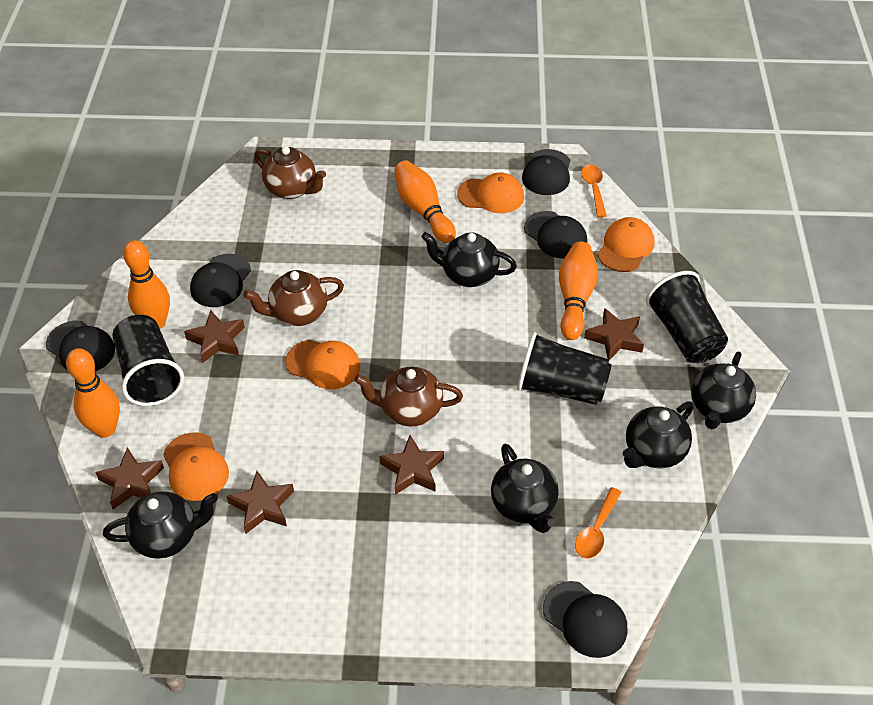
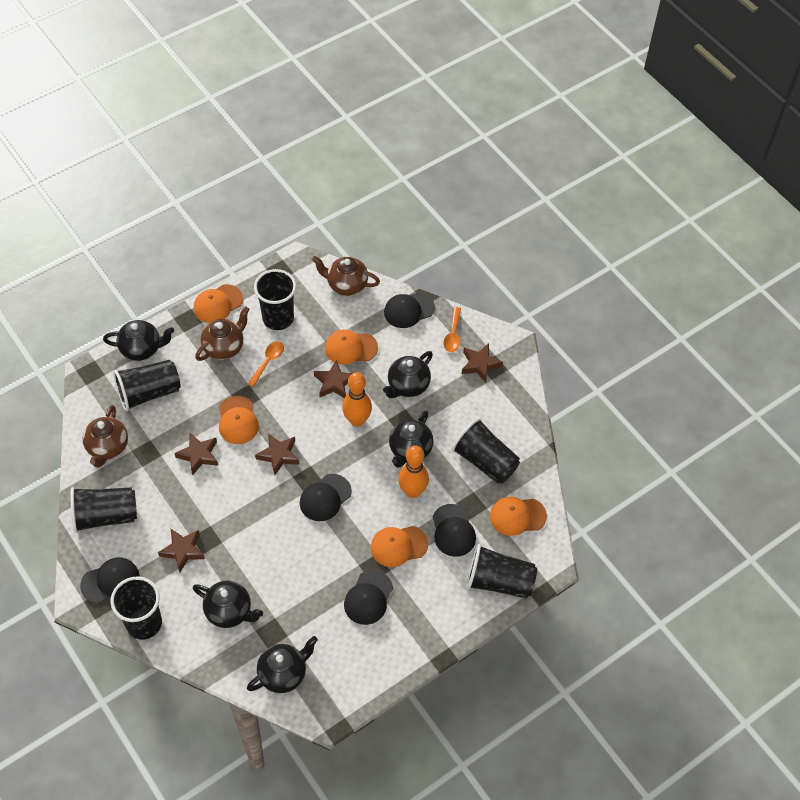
black cup: 3 -> 6
orange bowling pin: 4 -> 2
orange cap: 4 -> 5

